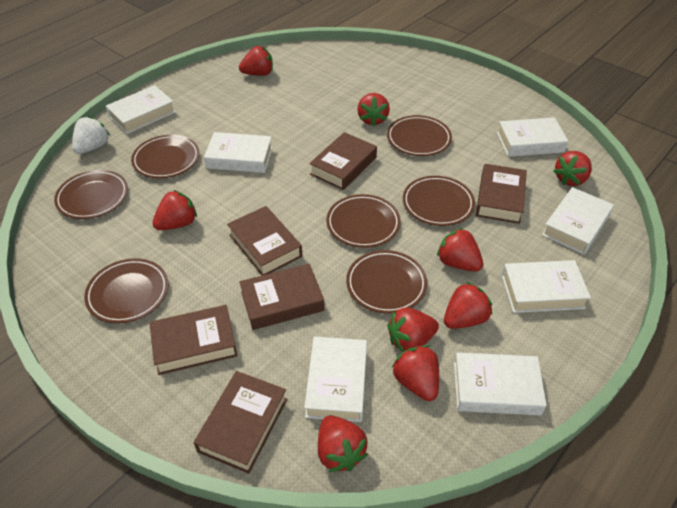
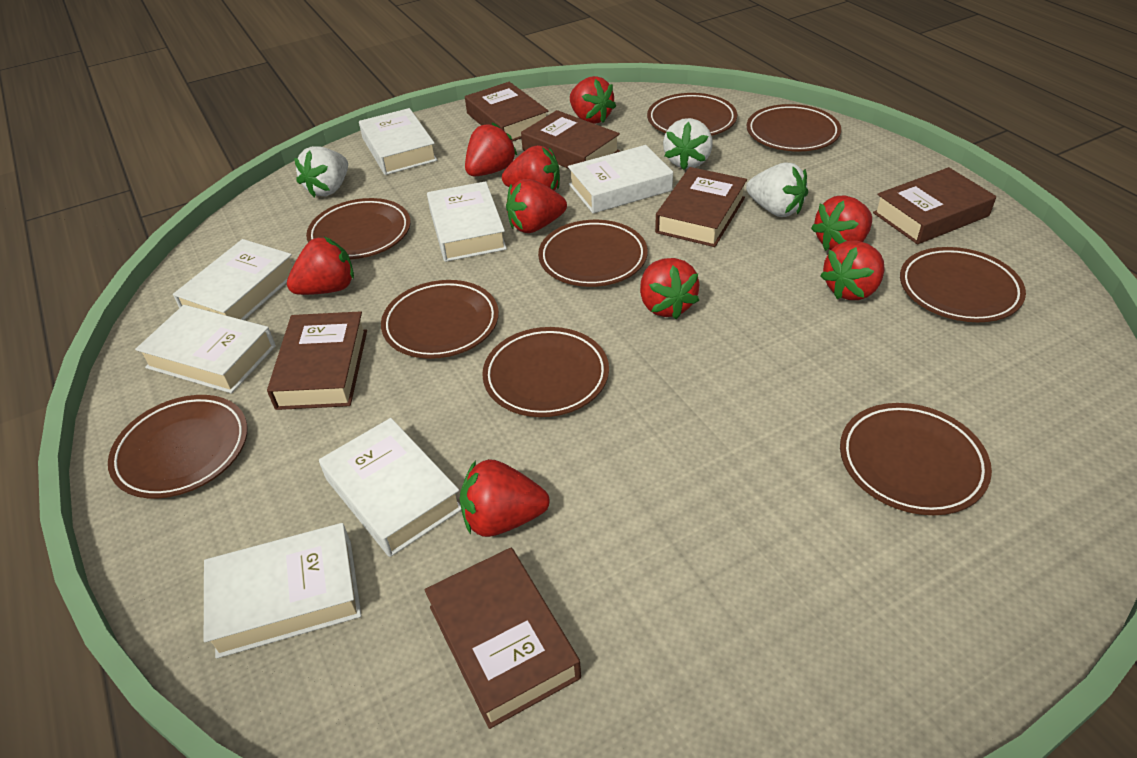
brown plate: 7 -> 9
white strawberry: 1 -> 3

